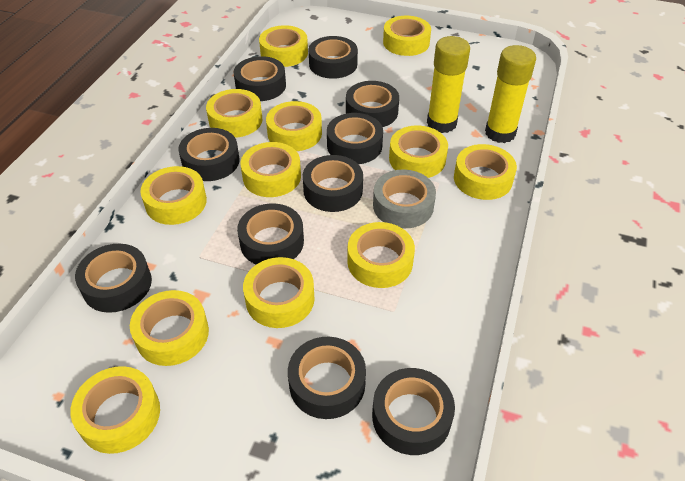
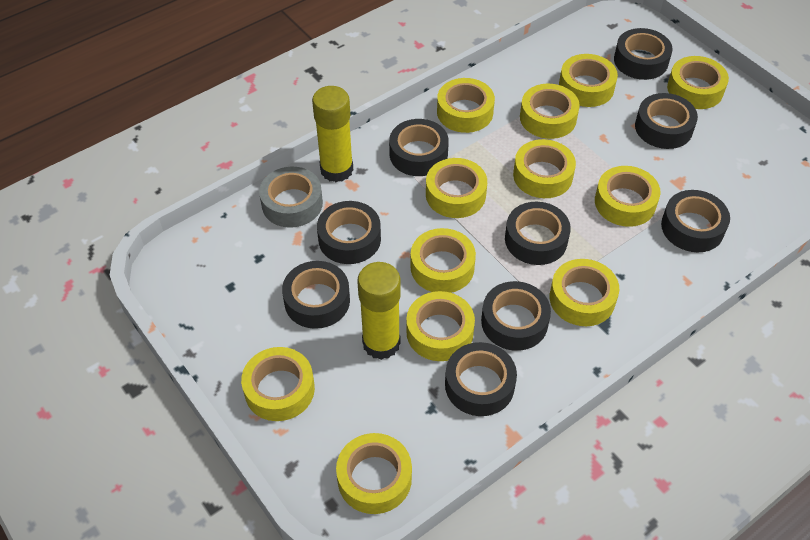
black tape: 10 -> 9

